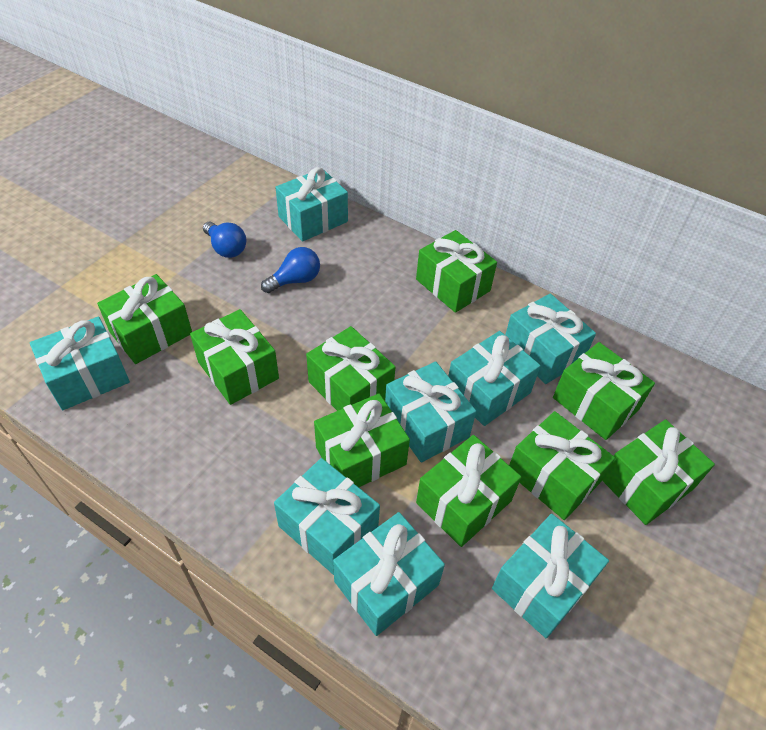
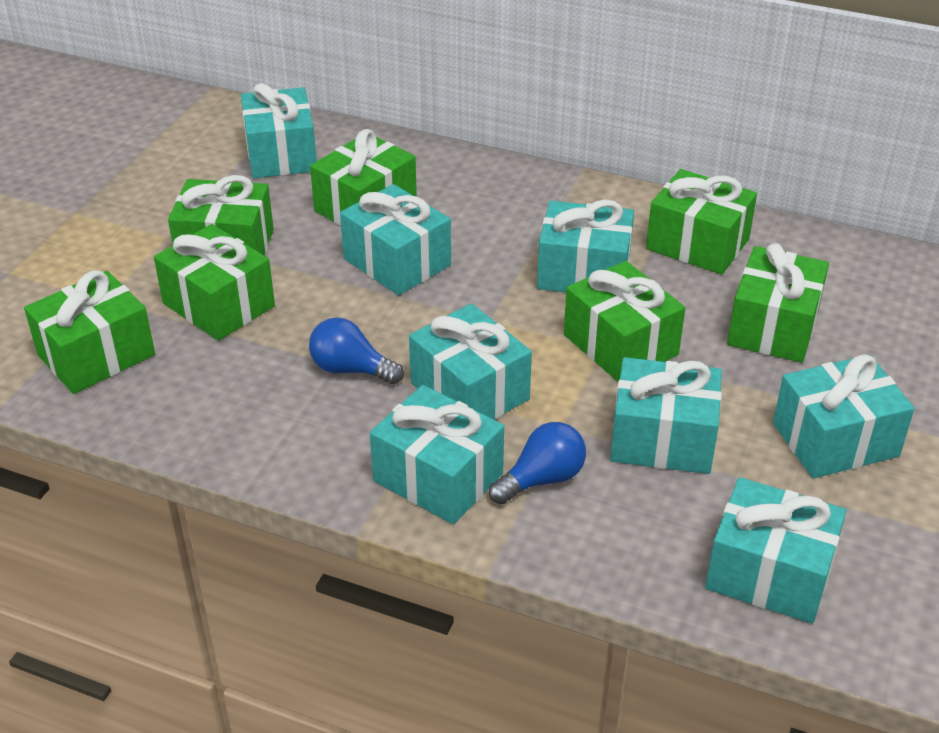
green gift: 9 -> 7

